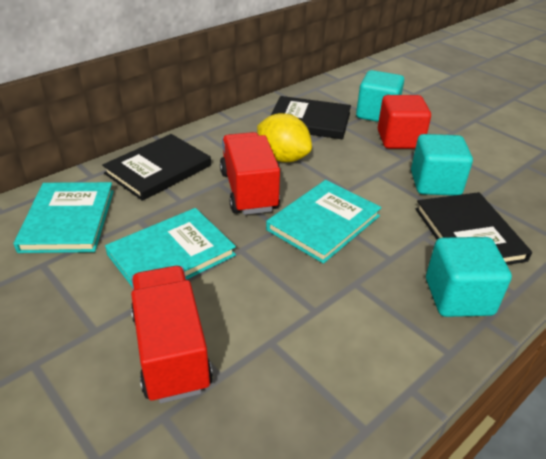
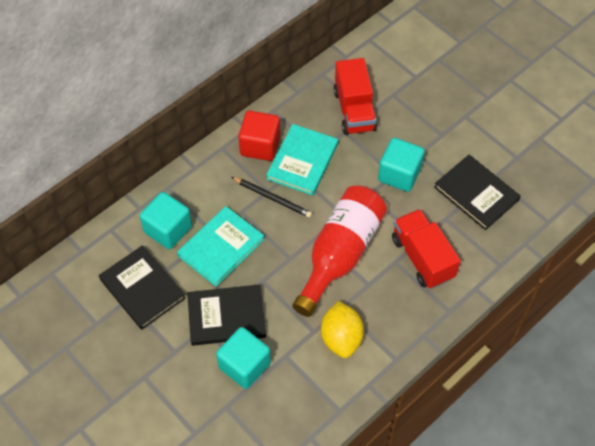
black pencil: 0 -> 1
red bottle: 0 -> 1
turquoise book: 3 -> 2

